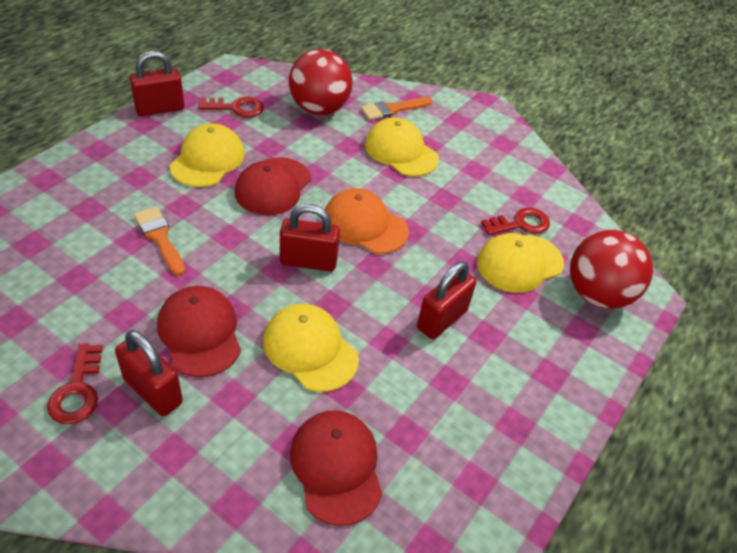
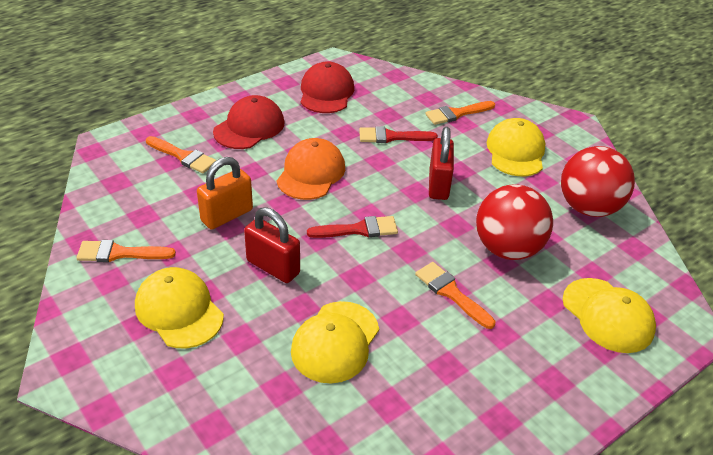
orange brush: 2 -> 4
orange padlock: 0 -> 1
red brush: 0 -> 2
red cap: 3 -> 2
red key: 3 -> 0
red padlock: 4 -> 2

